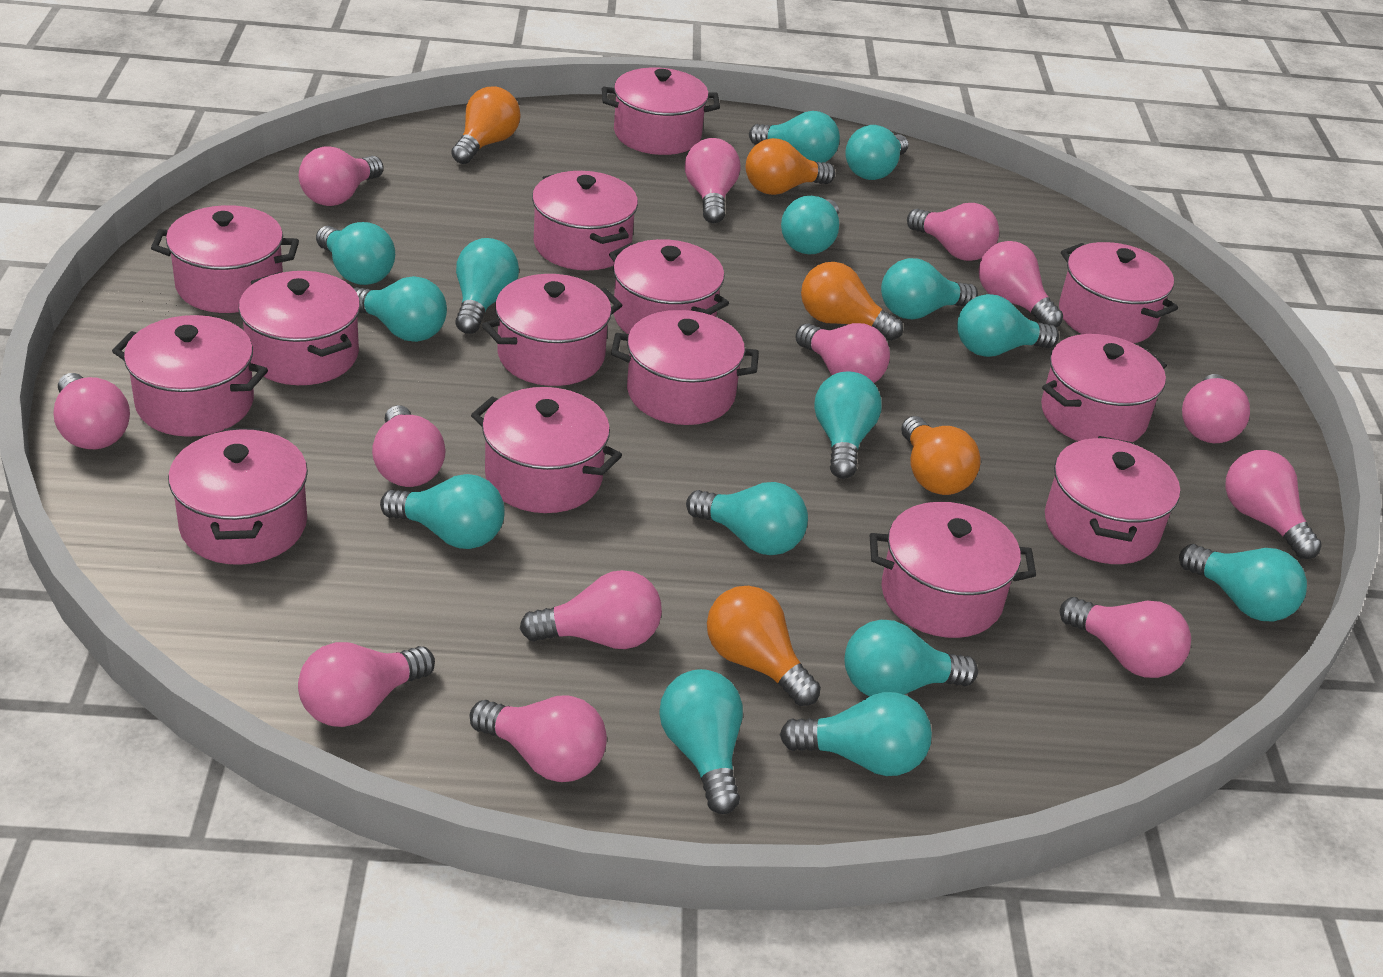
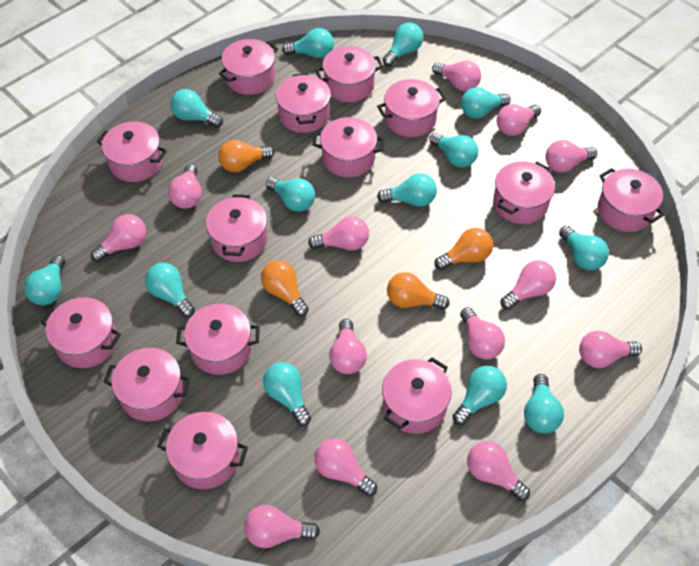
orange light bulb: 5 -> 4
turquoise light bulb: 15 -> 13

